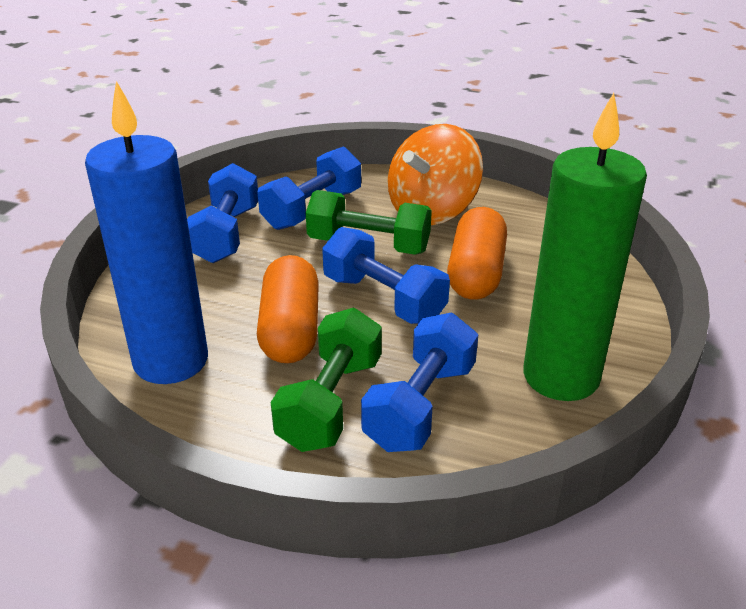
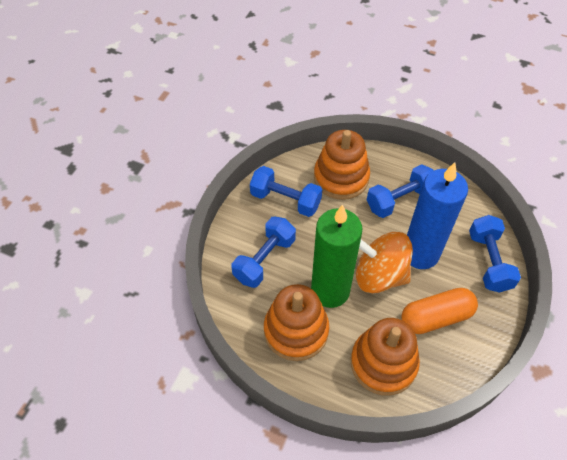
green dumbbell: 2 -> 0
orange capsule: 2 -> 1
orange stacking toy: 0 -> 3

